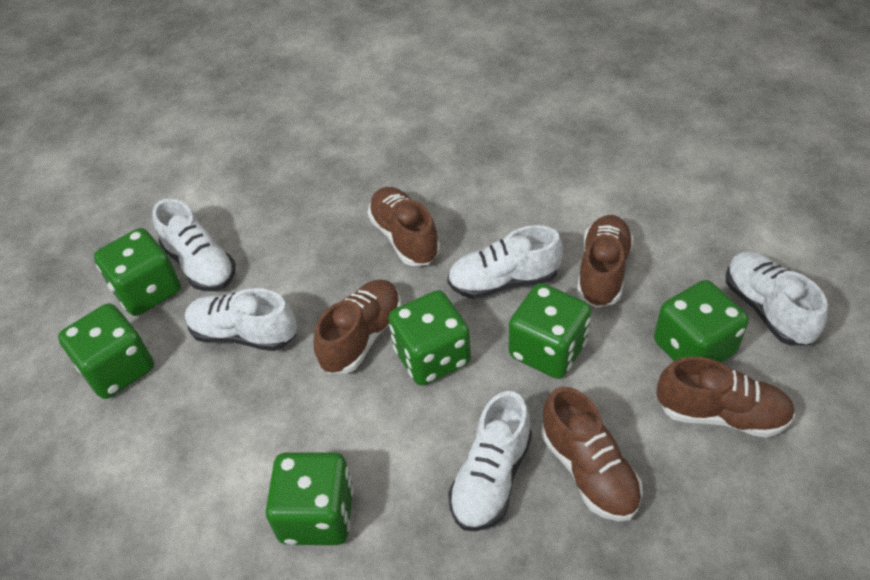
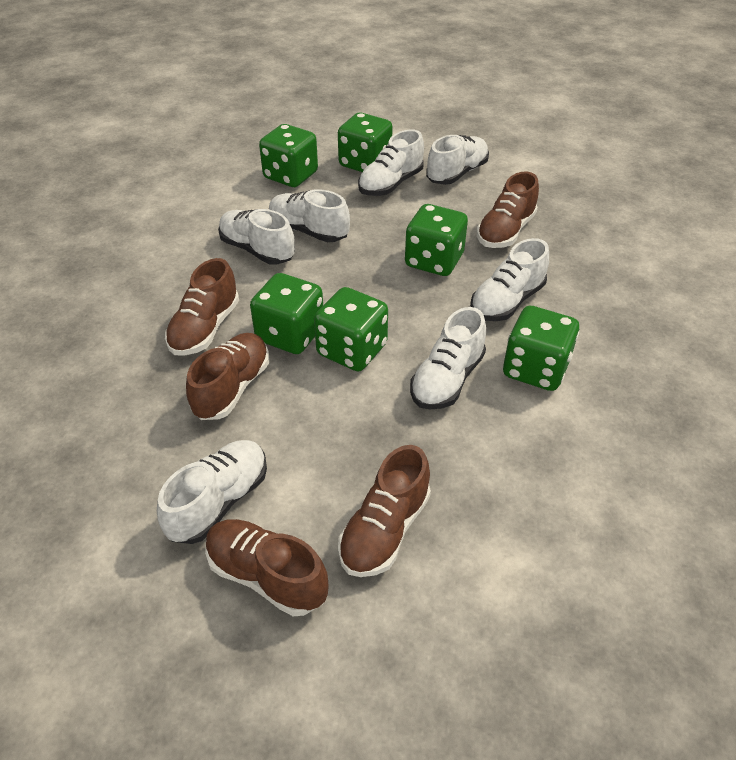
white shoe: 5 -> 7

